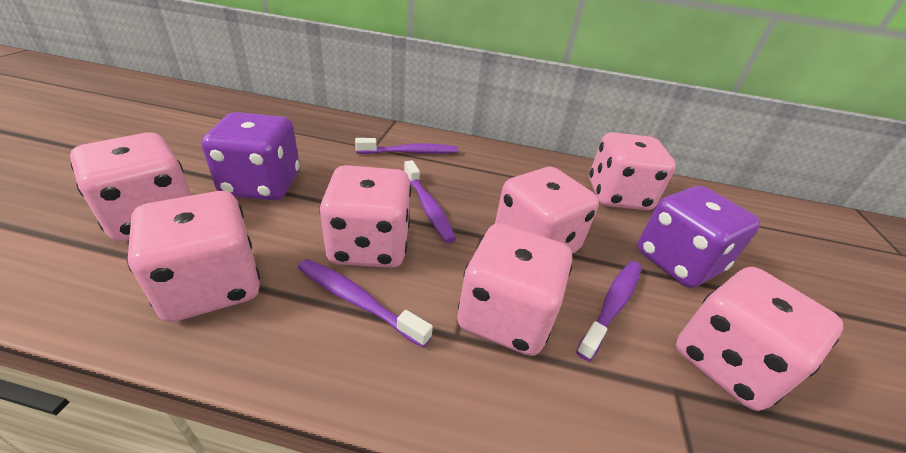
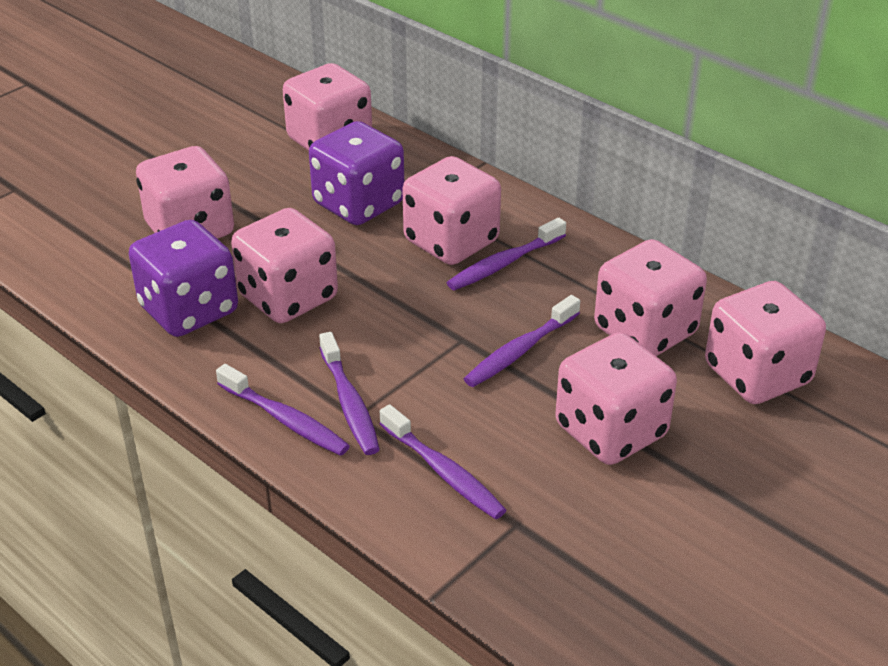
purple toothbrush: 4 -> 5

